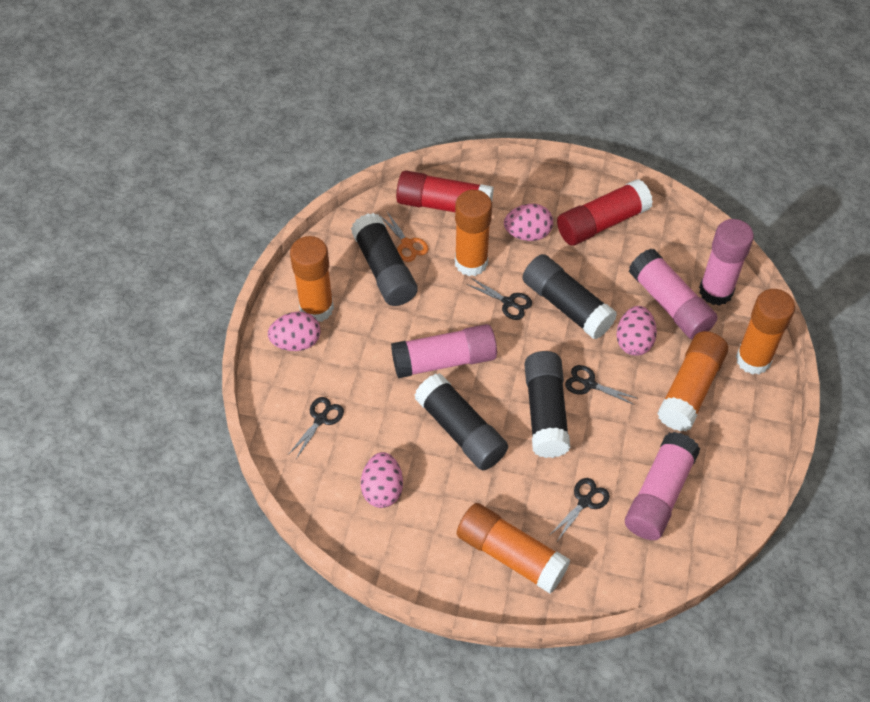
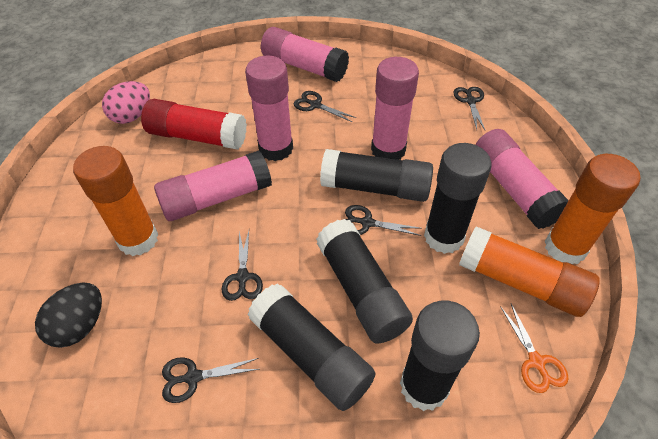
black egg: 0 -> 1
black glue stick: 4 -> 5
black scissors: 4 -> 5
orange glue stick: 5 -> 3
pink egg: 4 -> 1
pink glue stick: 4 -> 5
red glue stick: 2 -> 1

